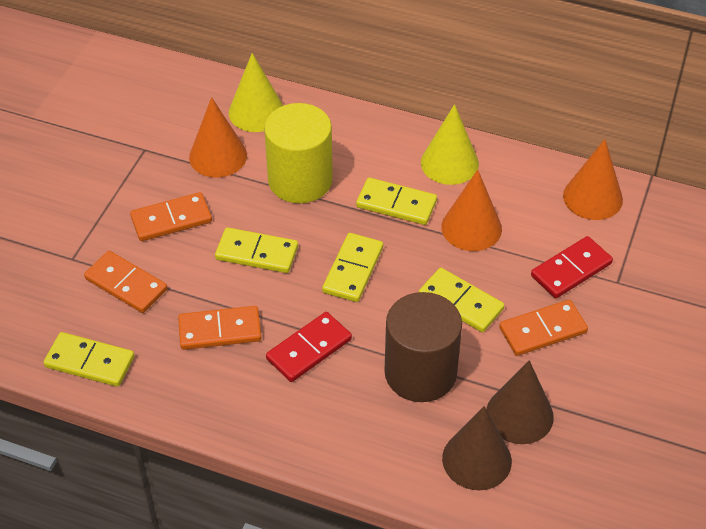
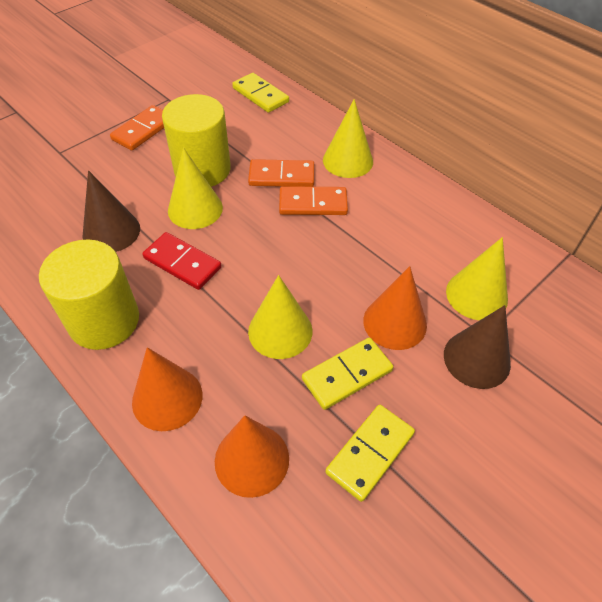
brown cylinder: 1 -> 0
orange domino: 4 -> 3
red domino: 2 -> 1
yellow cone: 2 -> 4
yellow cylinder: 1 -> 2
yellow domino: 5 -> 3

